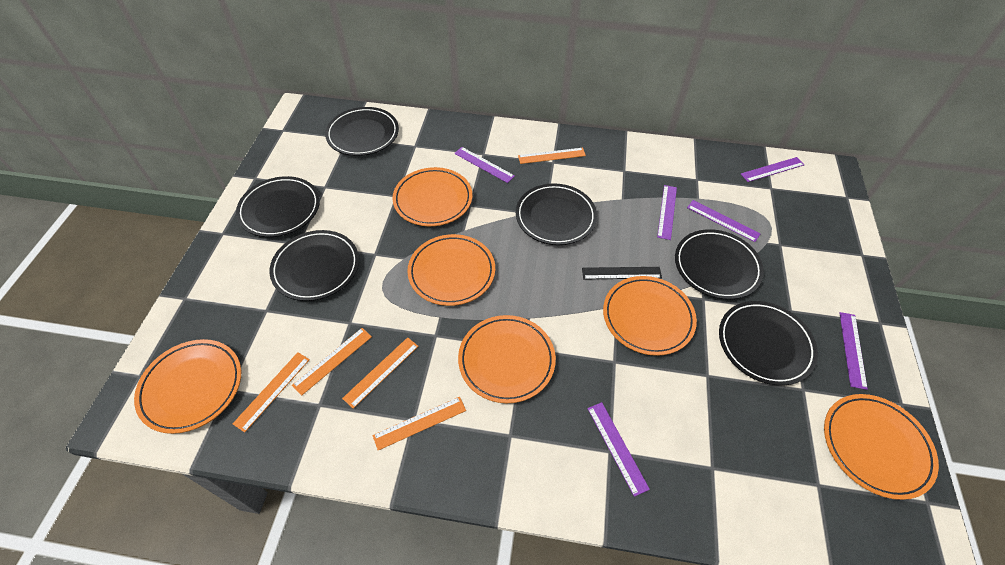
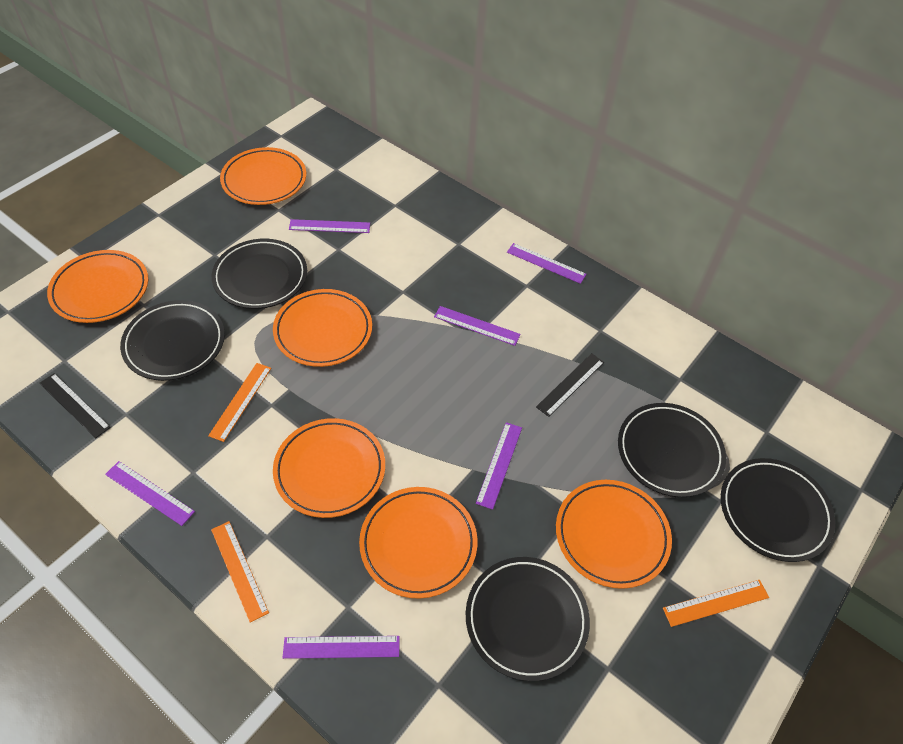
black plate: 6 -> 5
black ruler: 1 -> 2
orange ruler: 5 -> 3

